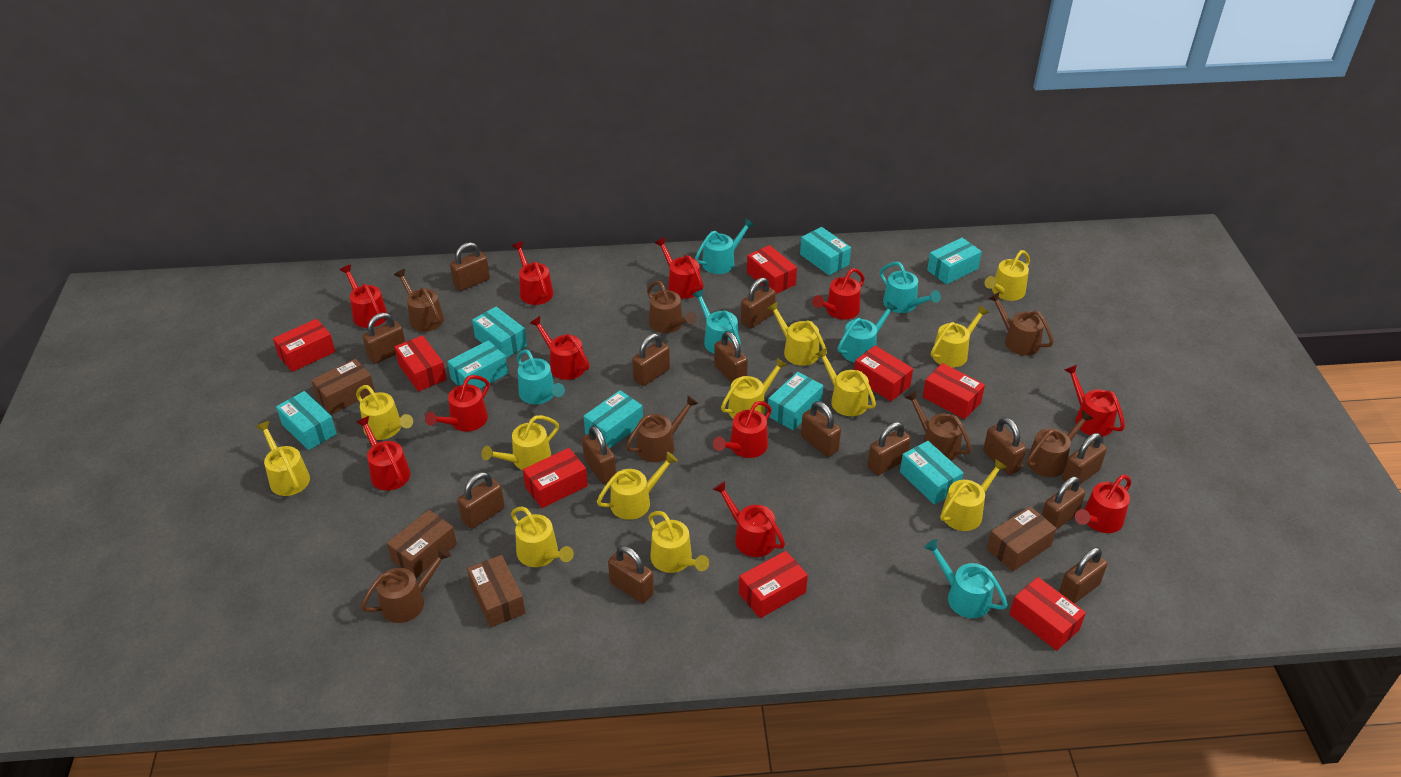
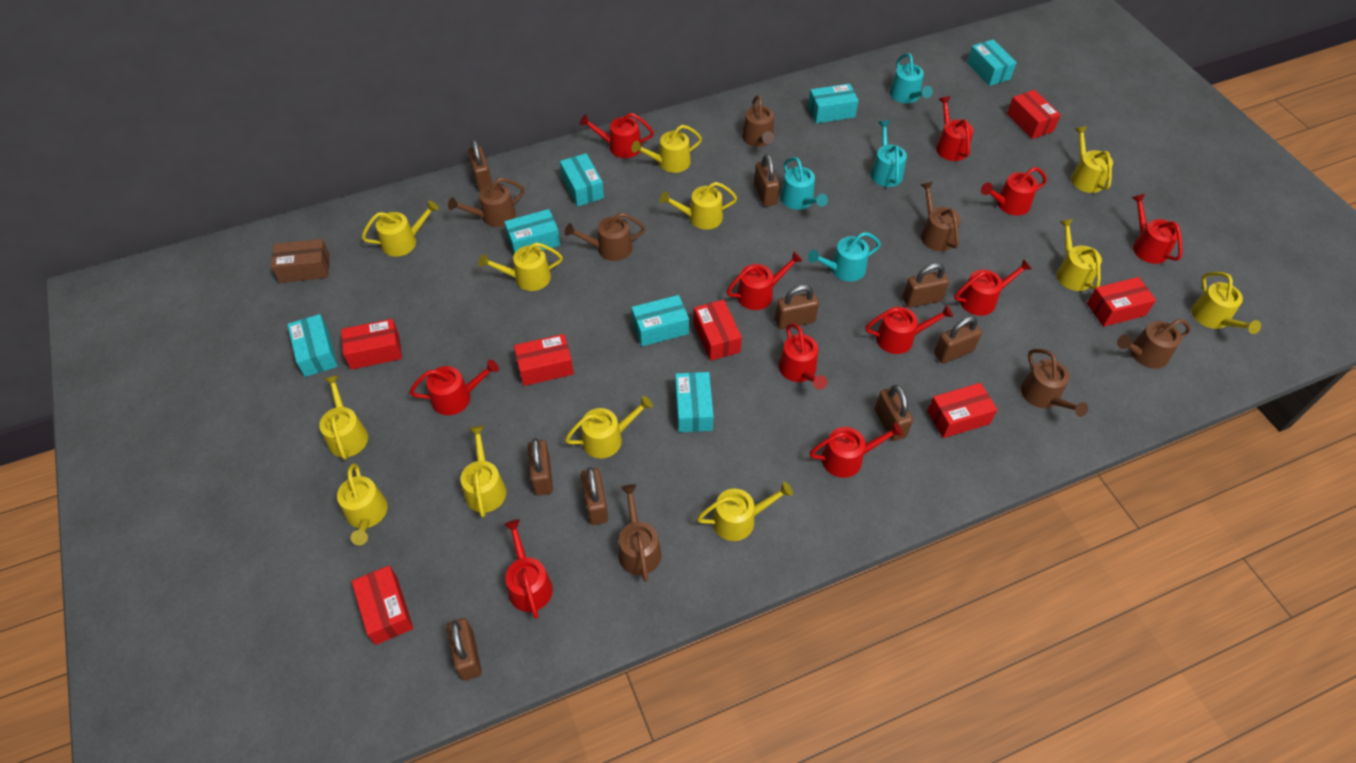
brown box: 4 -> 1
brown padlock: 14 -> 9
red box: 8 -> 7
turquoise box: 8 -> 7
turquoise watering can: 6 -> 4

